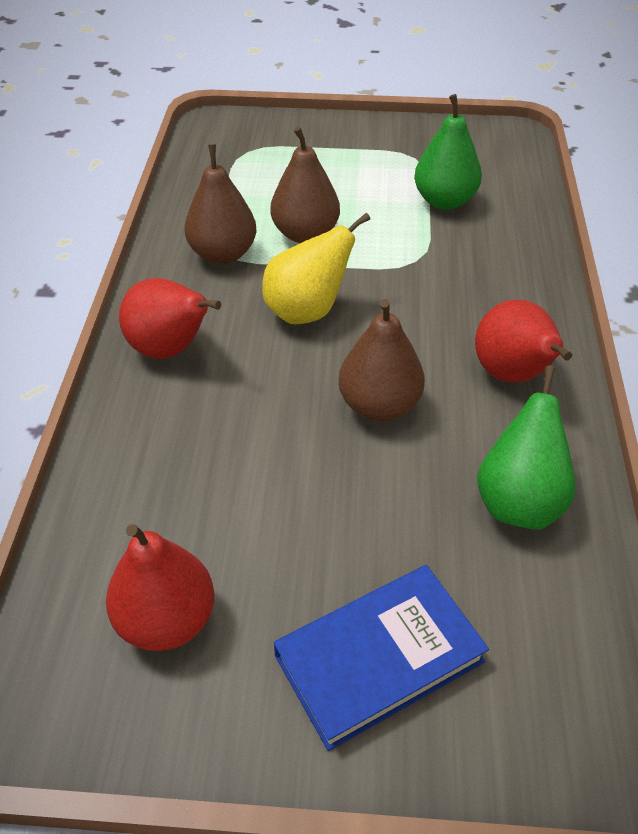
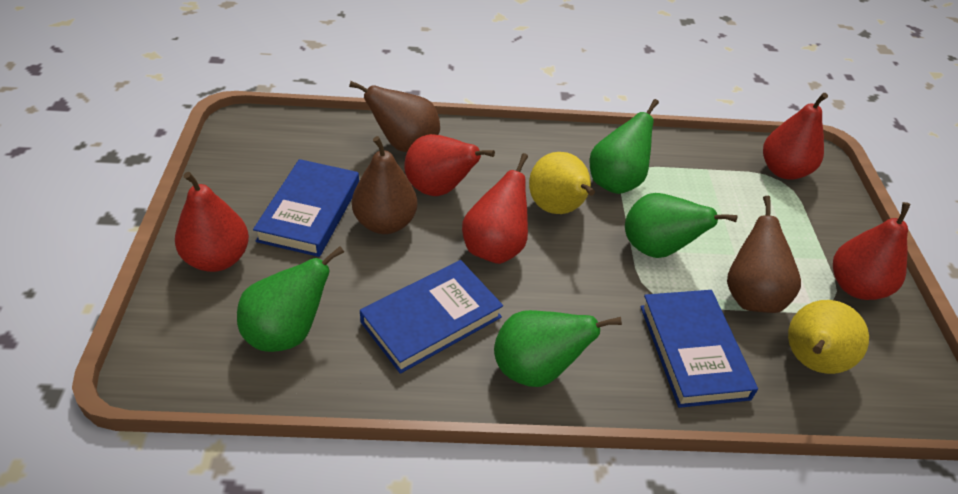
blue book: 1 -> 3
green pear: 2 -> 4
red pear: 3 -> 5
yellow pear: 1 -> 2

